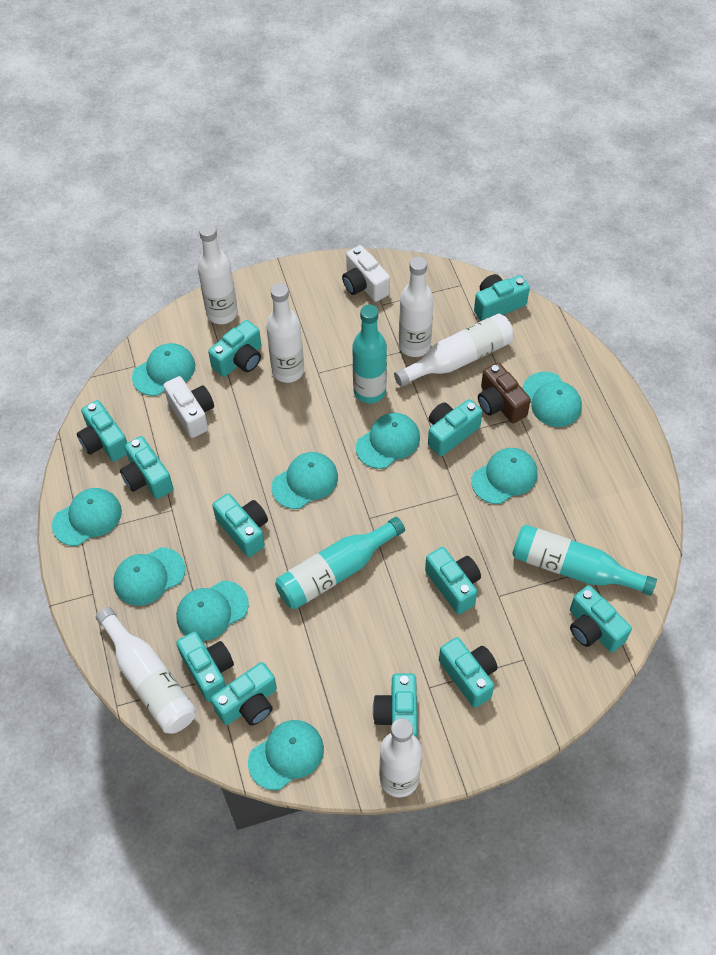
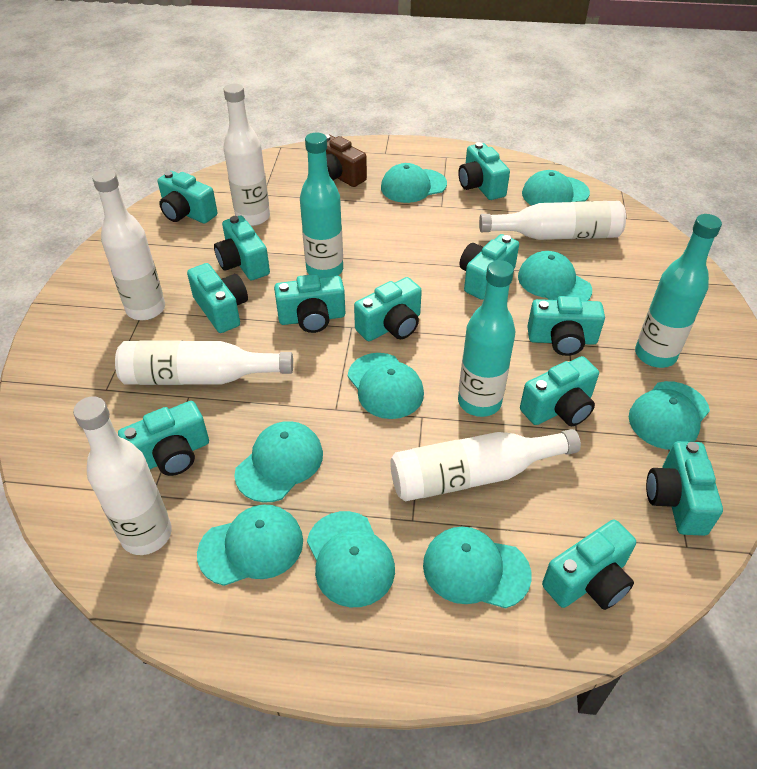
white camera: 2 -> 0

